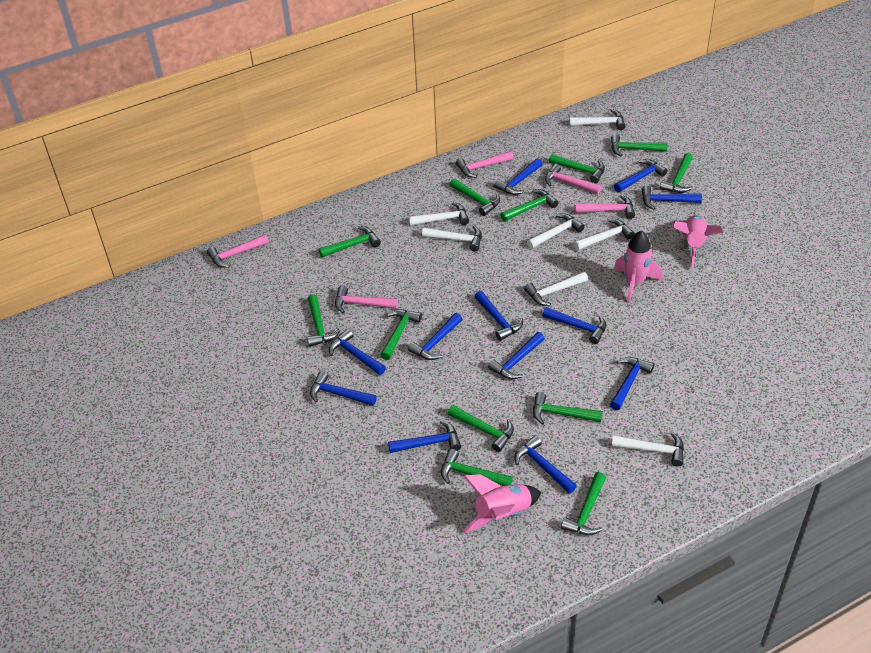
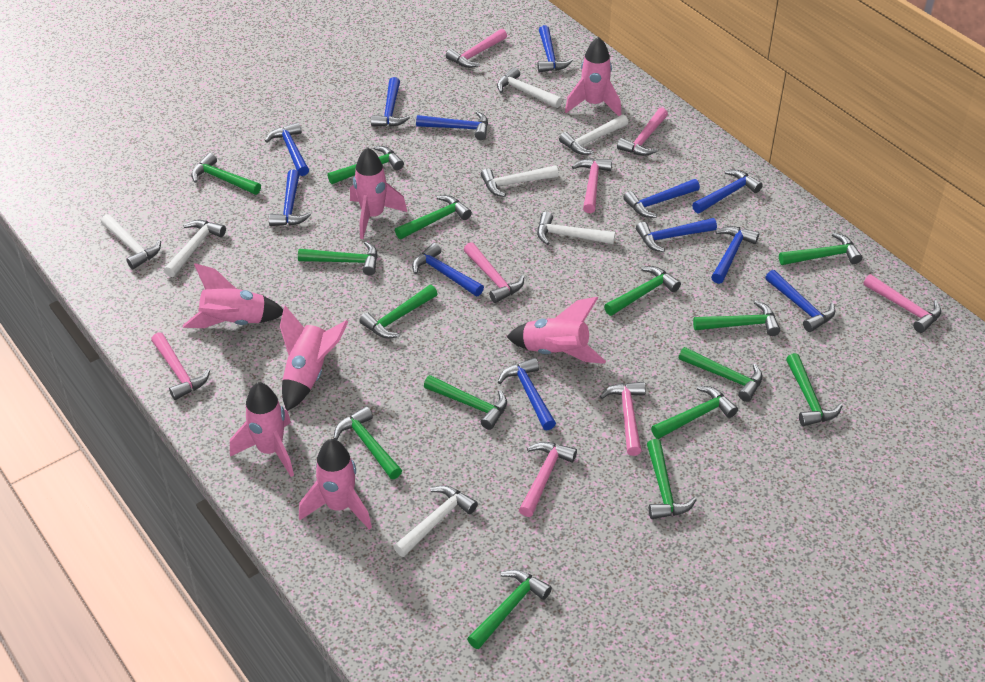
green hammer: 12 -> 15
pink hammer: 5 -> 8
pink rocket: 3 -> 7

